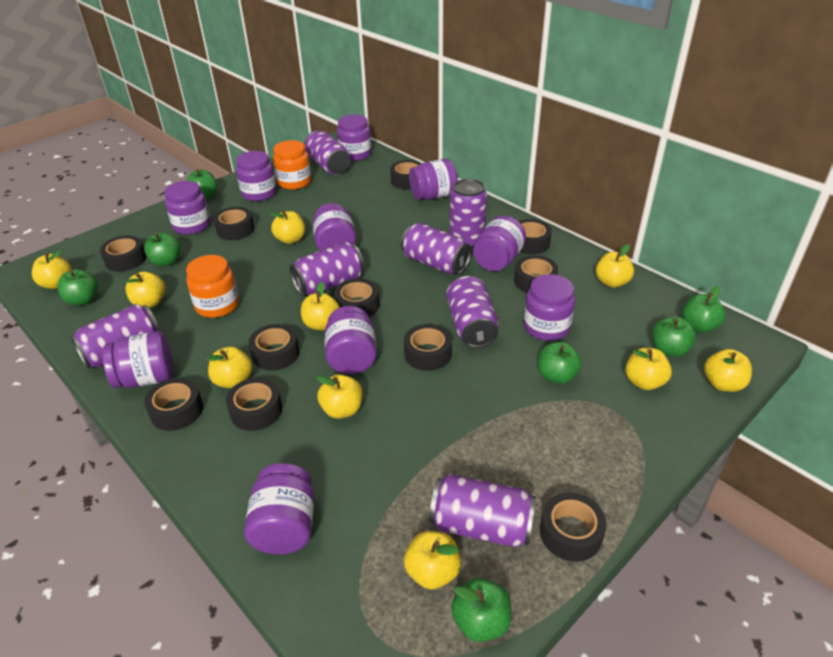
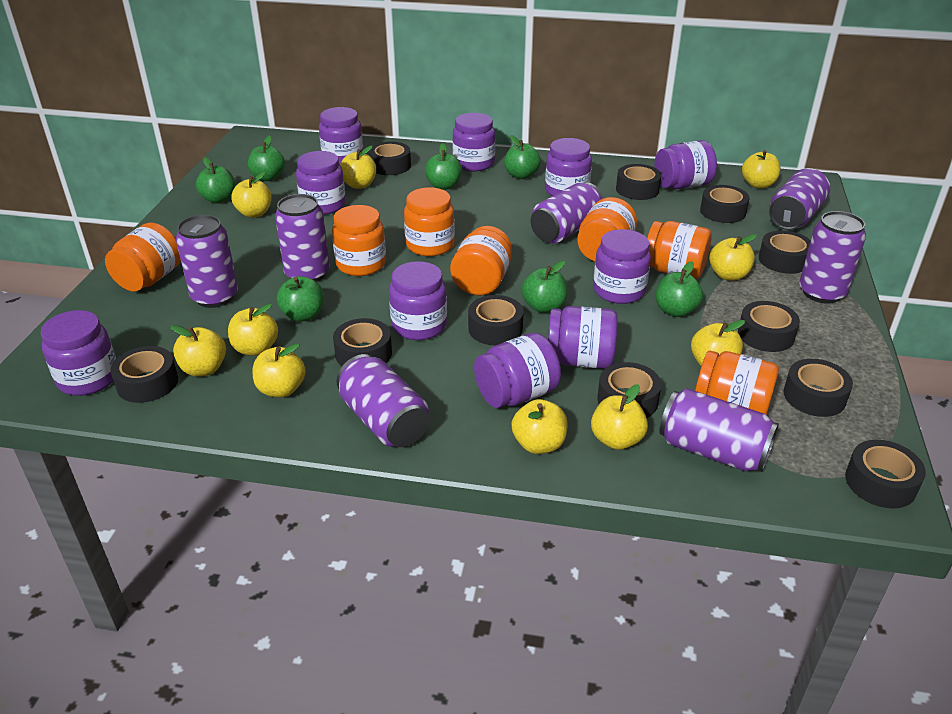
orange jar: 2 -> 7

